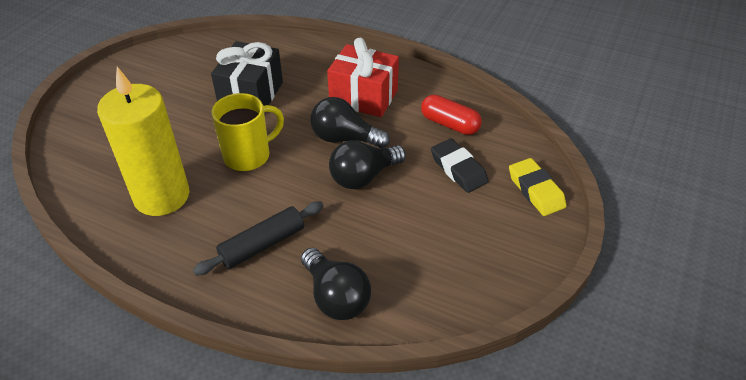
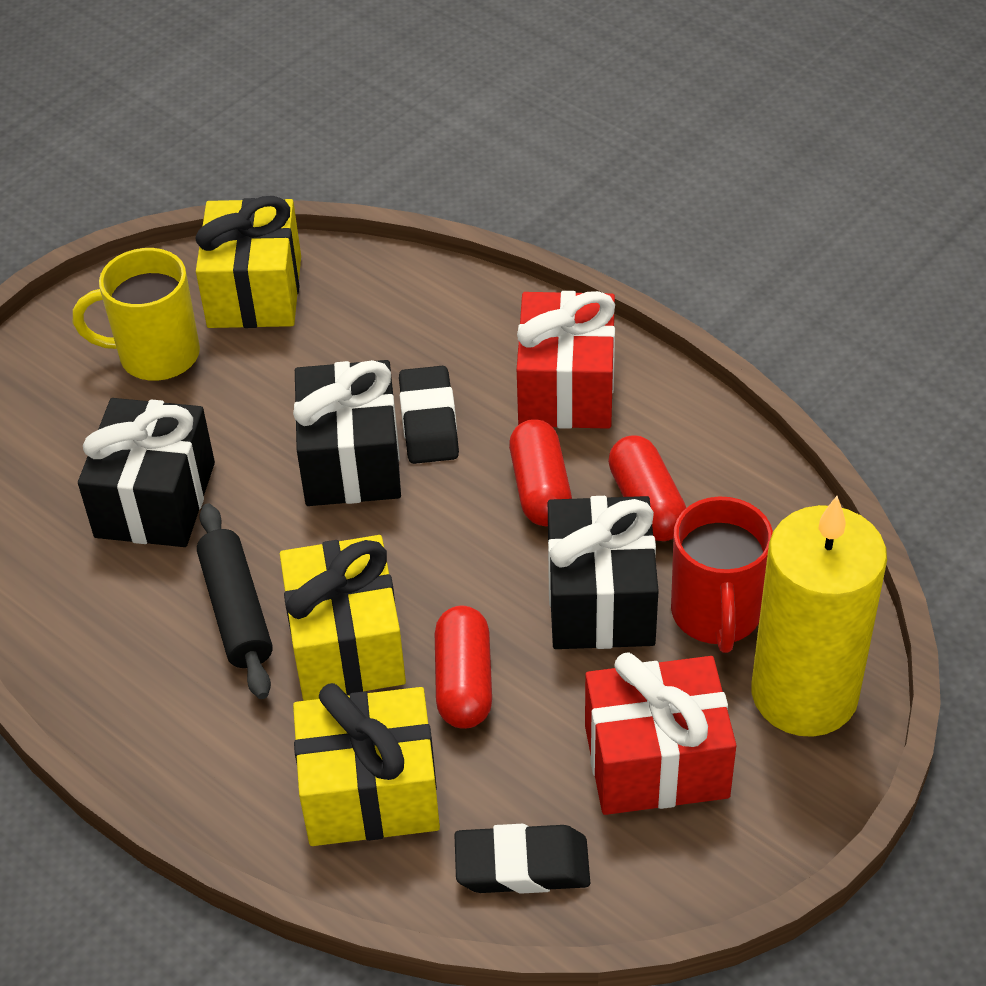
black eraser: 1 -> 2
black gift: 1 -> 3
black light bulb: 3 -> 0
red capsule: 1 -> 3
red gift: 1 -> 2
red mug: 0 -> 1
yellow eraser: 1 -> 0
yellow gift: 0 -> 3

